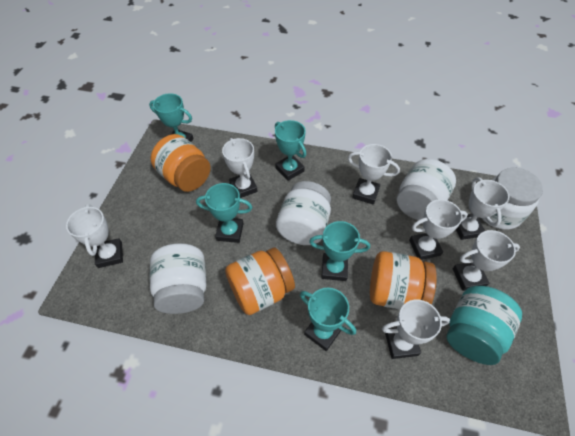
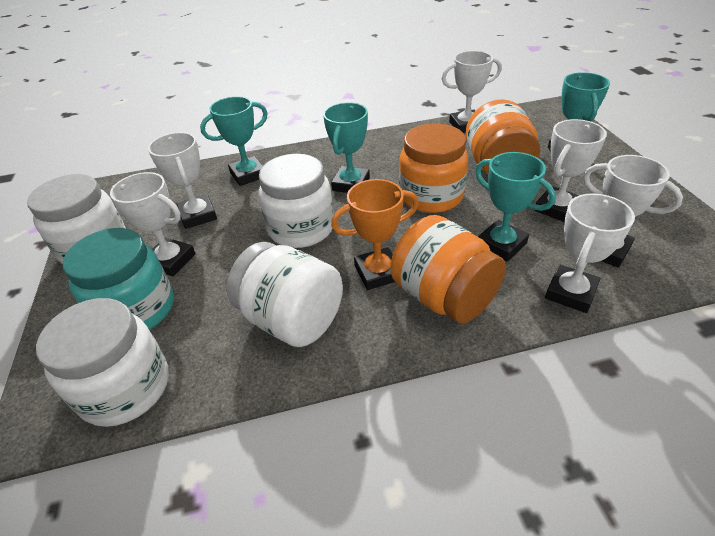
orange trophy: 0 -> 1
turquoise trophy: 5 -> 4
white trophy: 7 -> 6

